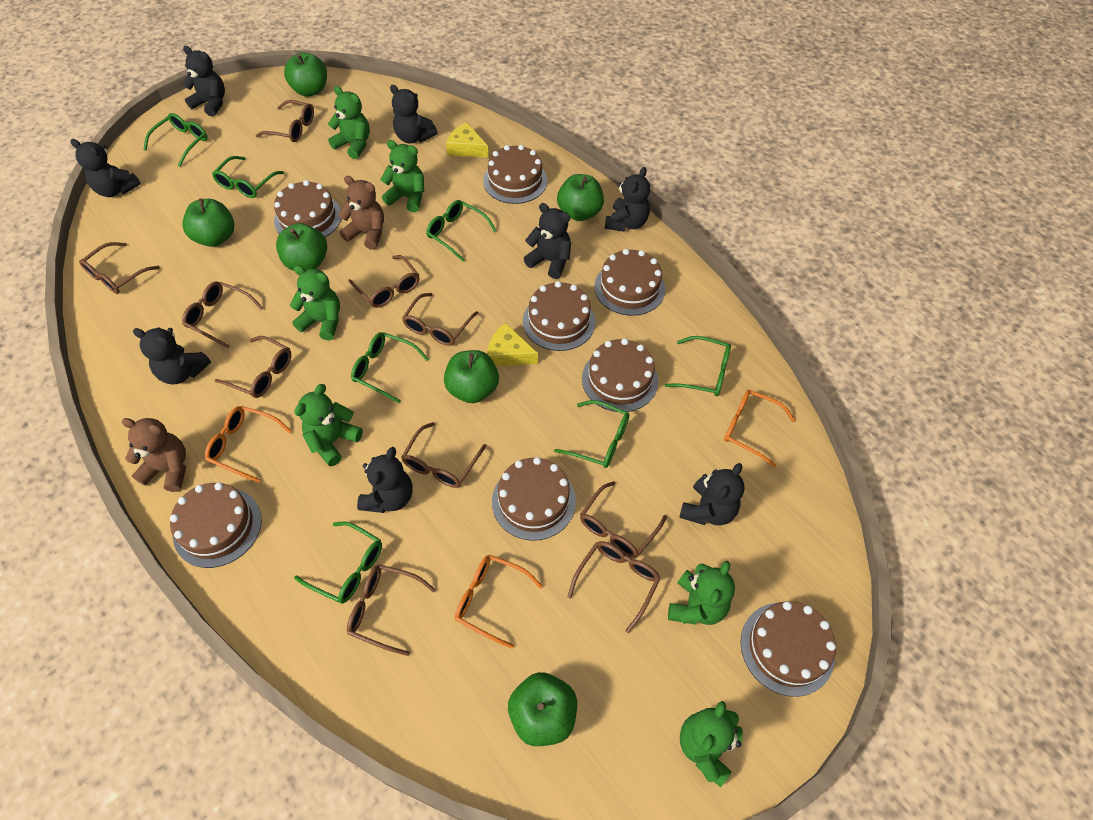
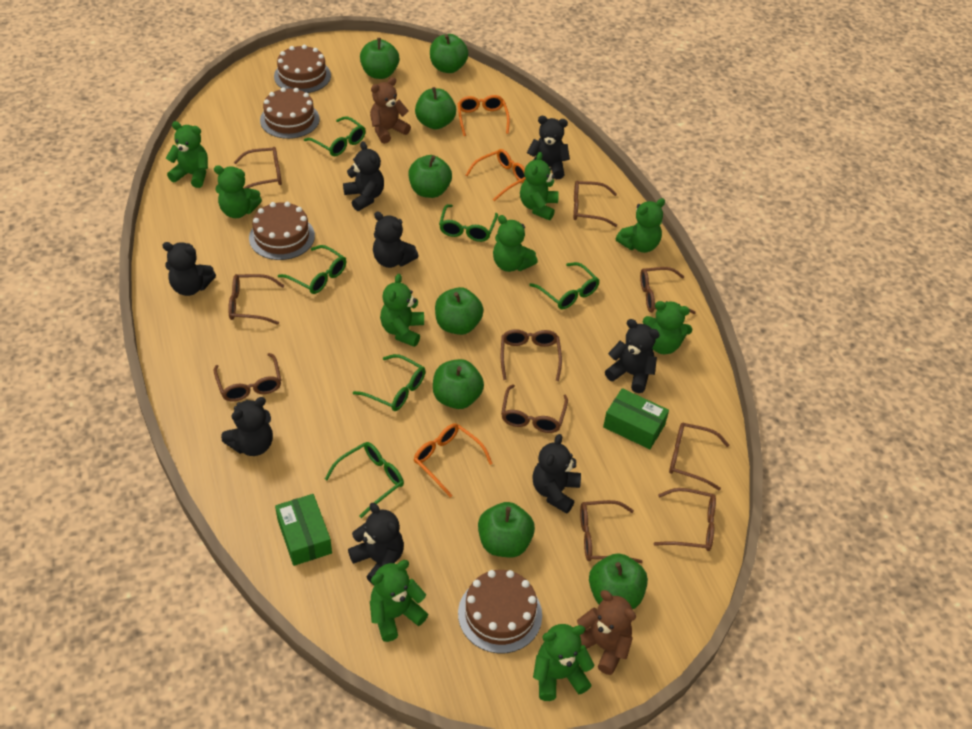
brown cake: 8 -> 4
green apple: 6 -> 8
green box: 0 -> 2
green glasses: 7 -> 6
green teddy bear: 6 -> 9
yellow cheese: 2 -> 0

